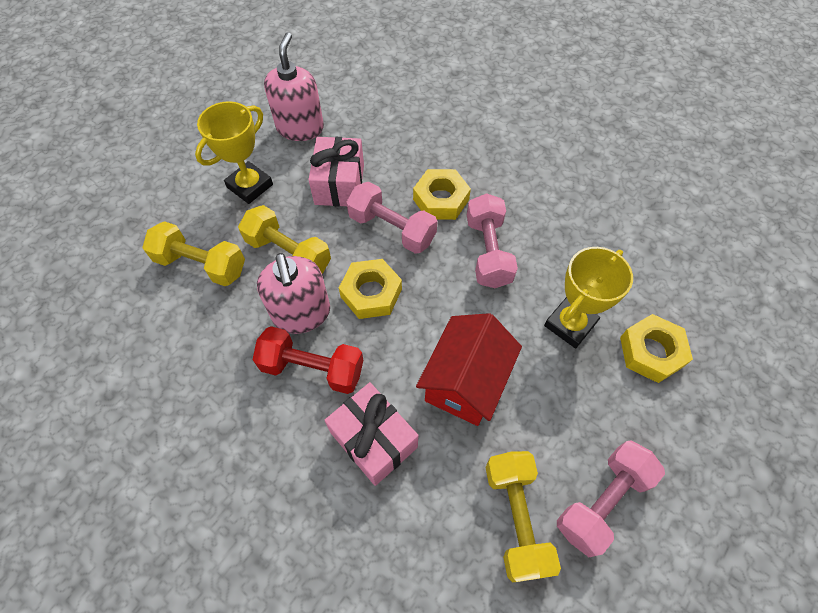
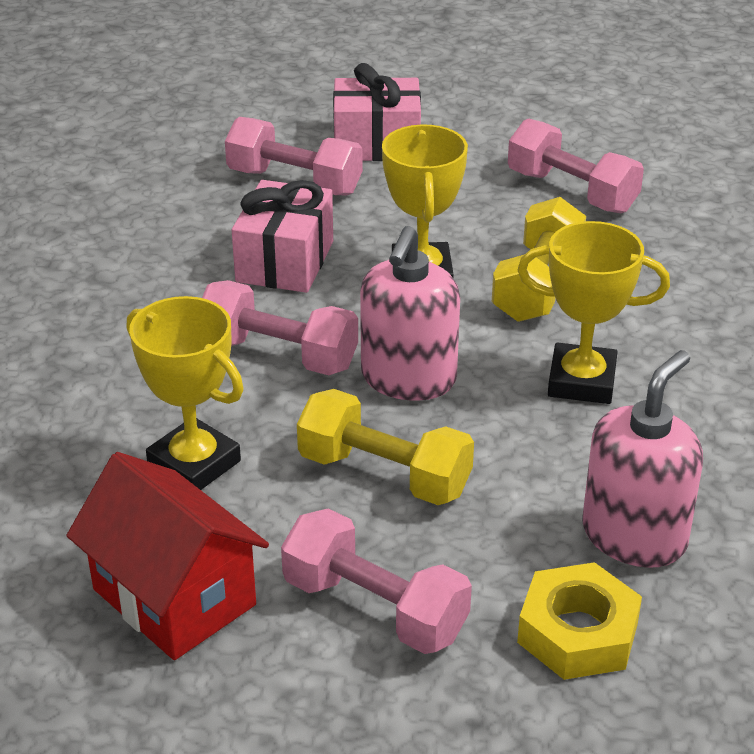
pink dumbbell: 3 -> 4
red dumbbell: 1 -> 0
yellow dumbbell: 3 -> 2
yellow nut: 3 -> 1
yellow trophy: 2 -> 3

